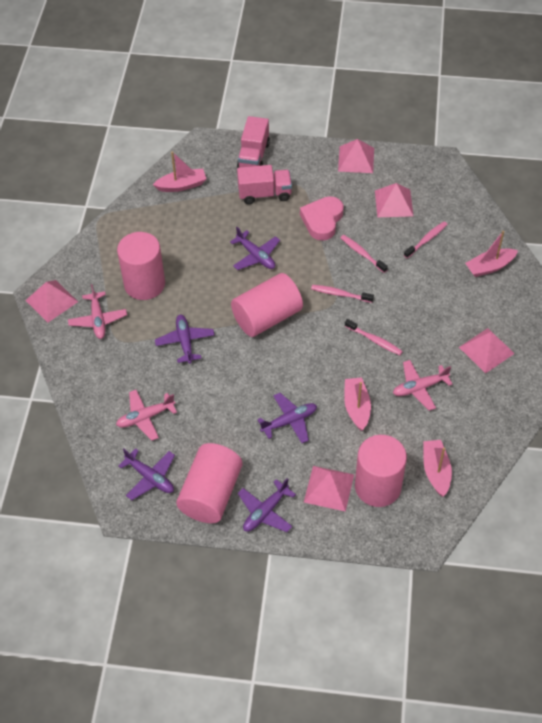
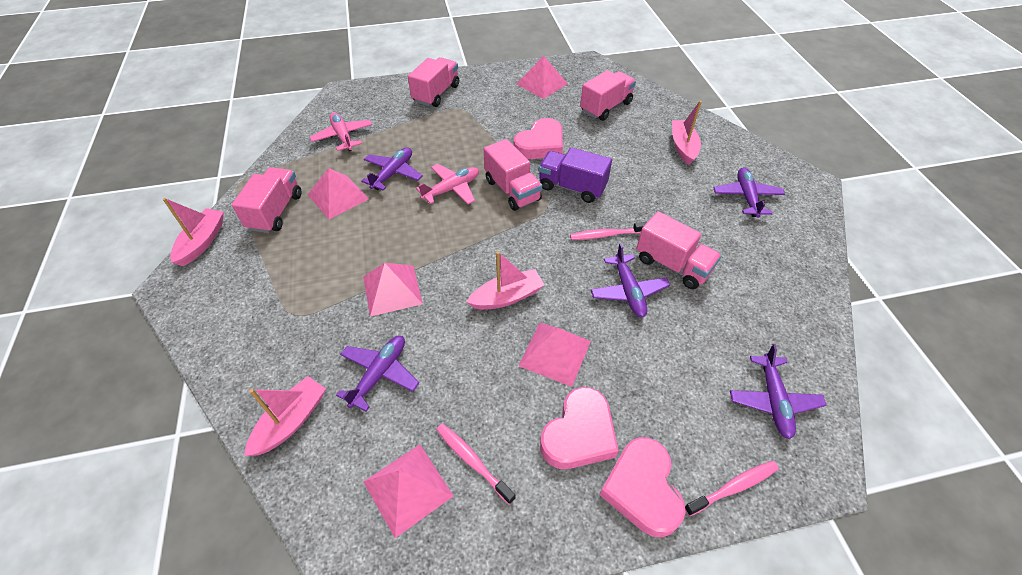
pink cylinder: 4 -> 0
pink heart: 1 -> 3
pink plane: 3 -> 2
pink toothbrush: 4 -> 3
pink truck: 2 -> 5
purple truck: 0 -> 1

